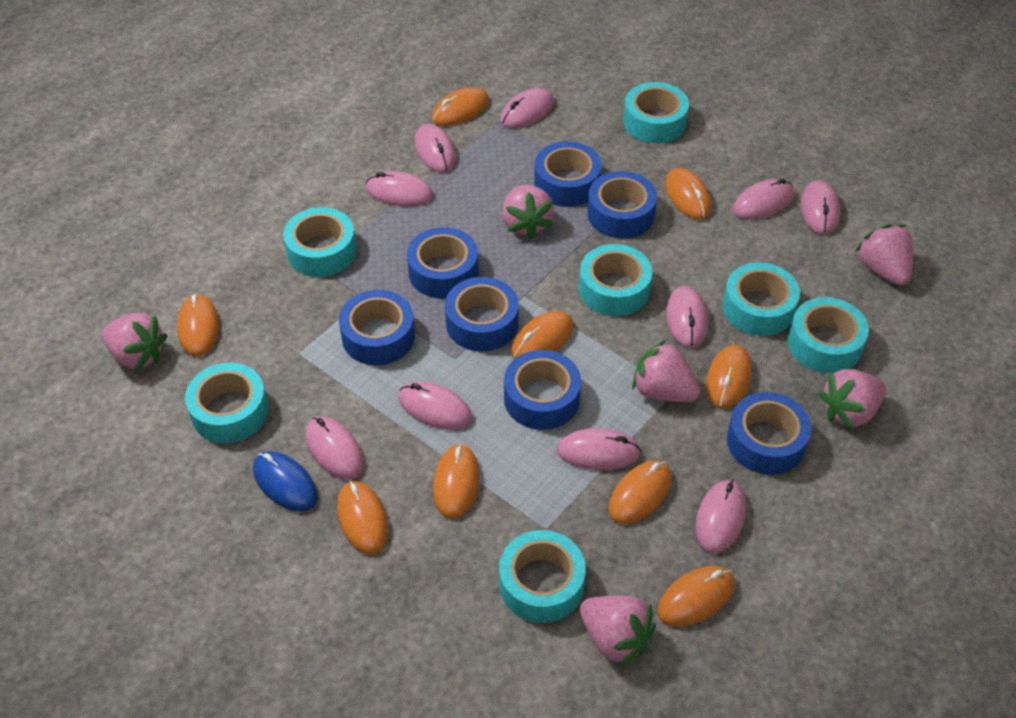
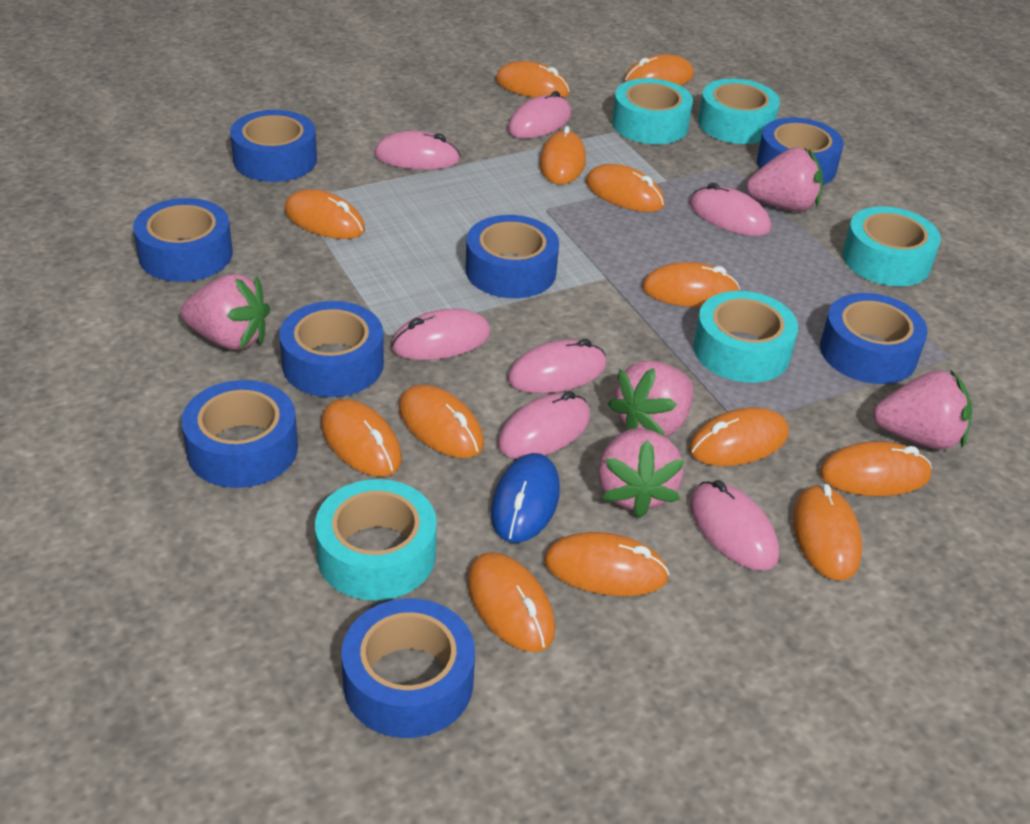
blue tape: 7 -> 8
orange mouse: 9 -> 13
pink mouse: 10 -> 7
pink strawberry: 6 -> 5
turquoise tape: 7 -> 5

